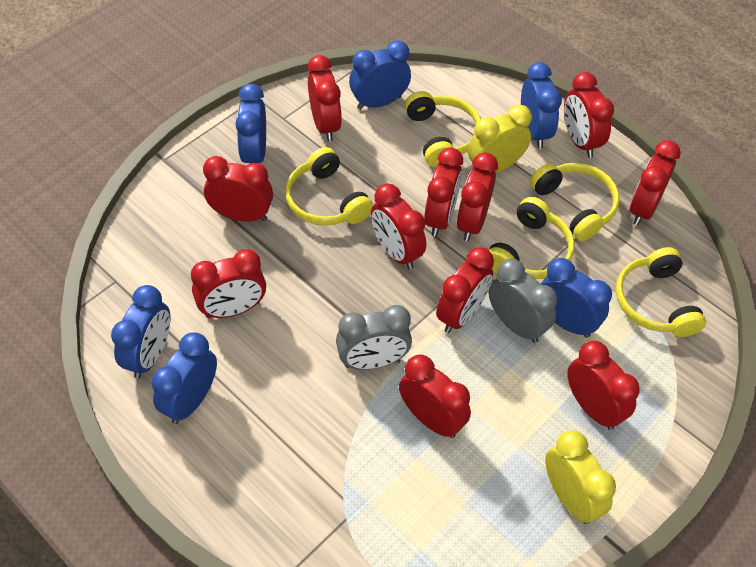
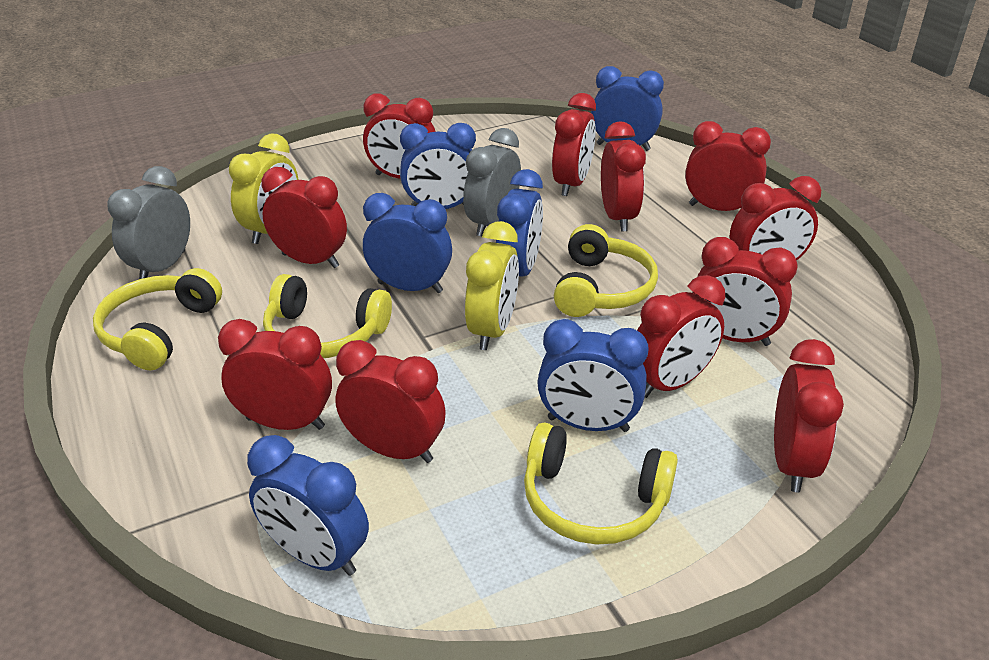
yellow headphones: 5 -> 4

